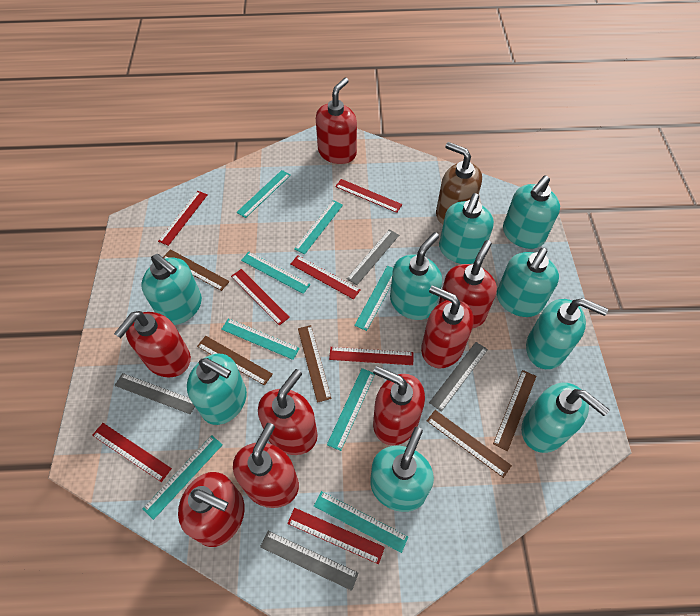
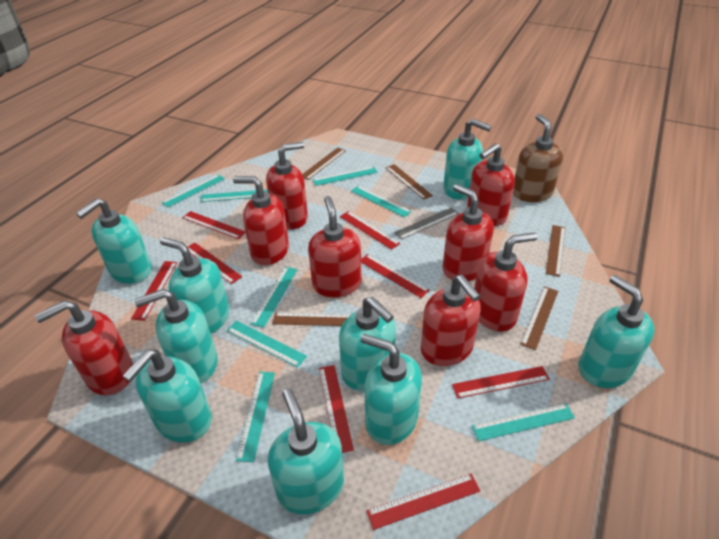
grey ruler: 4 -> 1
red ruler: 7 -> 8

